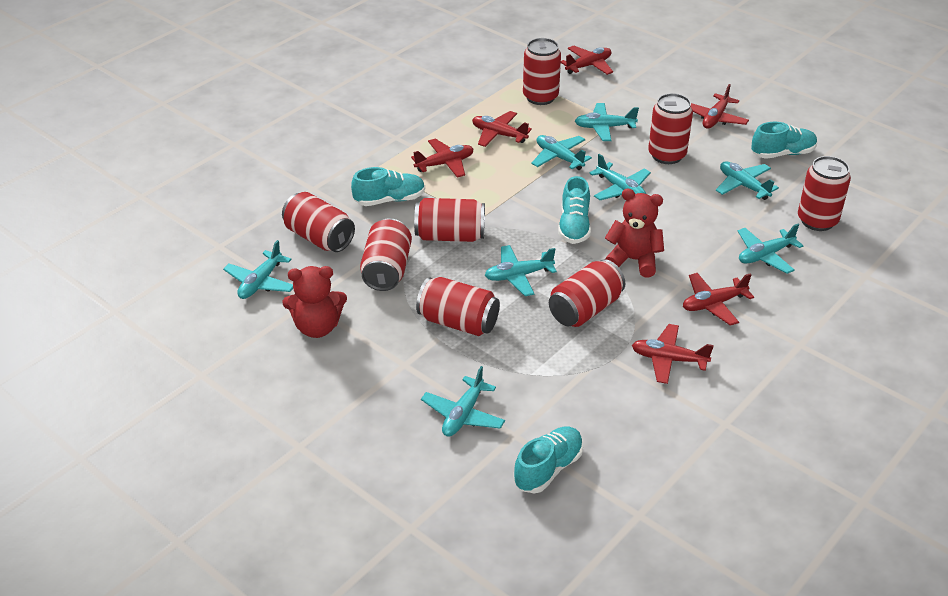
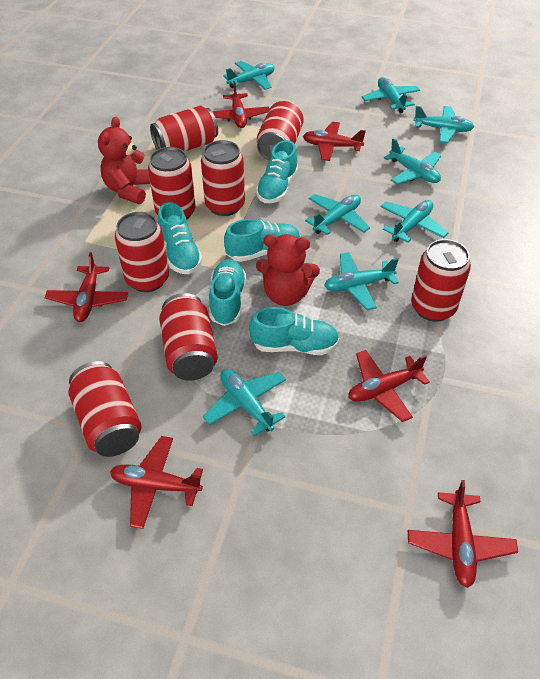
turquoise shoe: 4 -> 5

